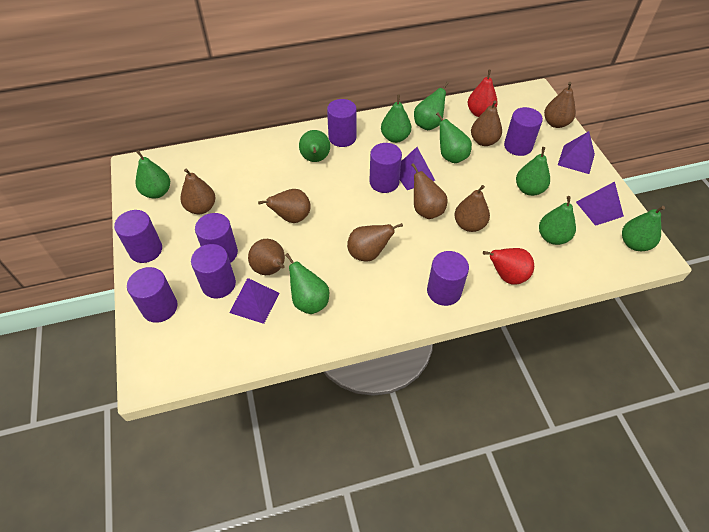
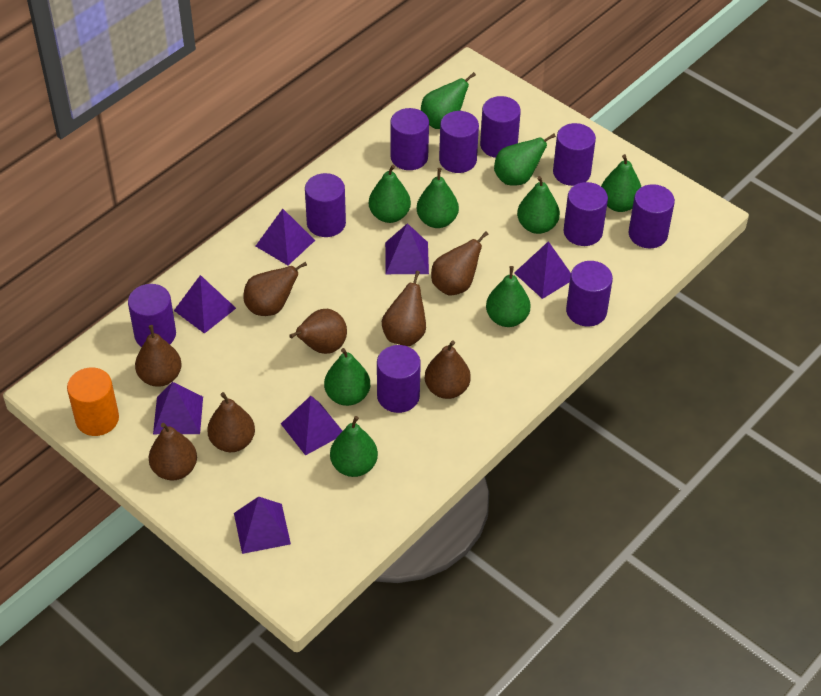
orange cylinder: 0 -> 1
purple cylinder: 8 -> 10
purple pyramid: 4 -> 7
red pear: 2 -> 0

